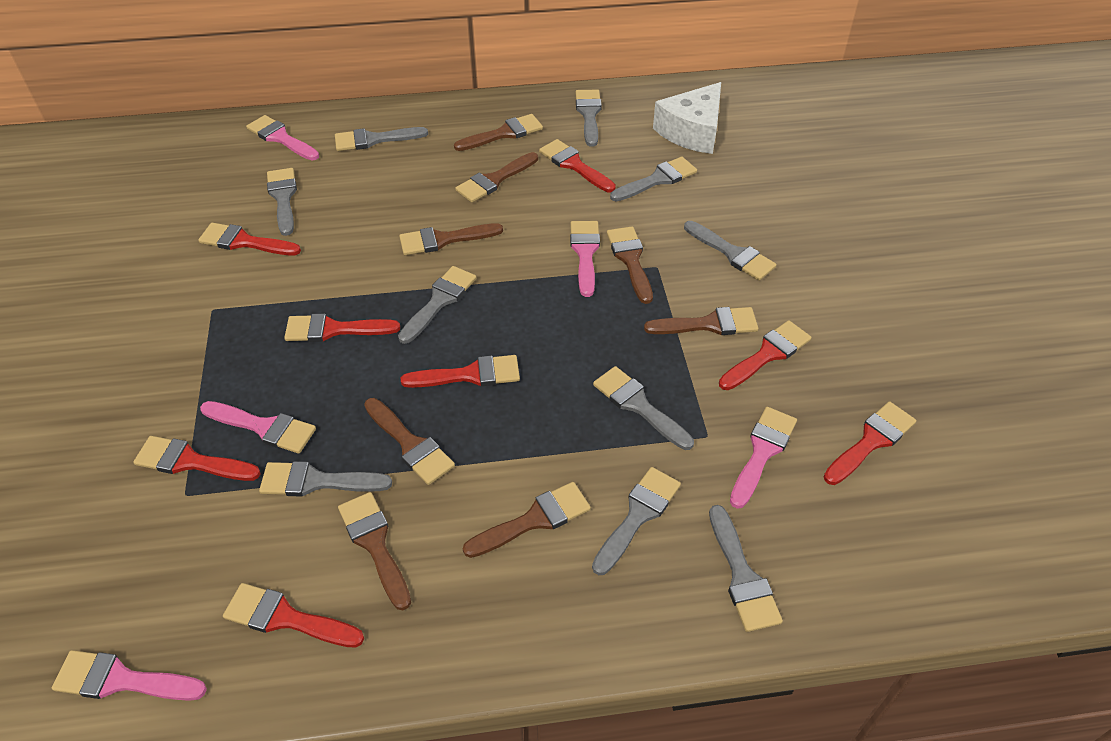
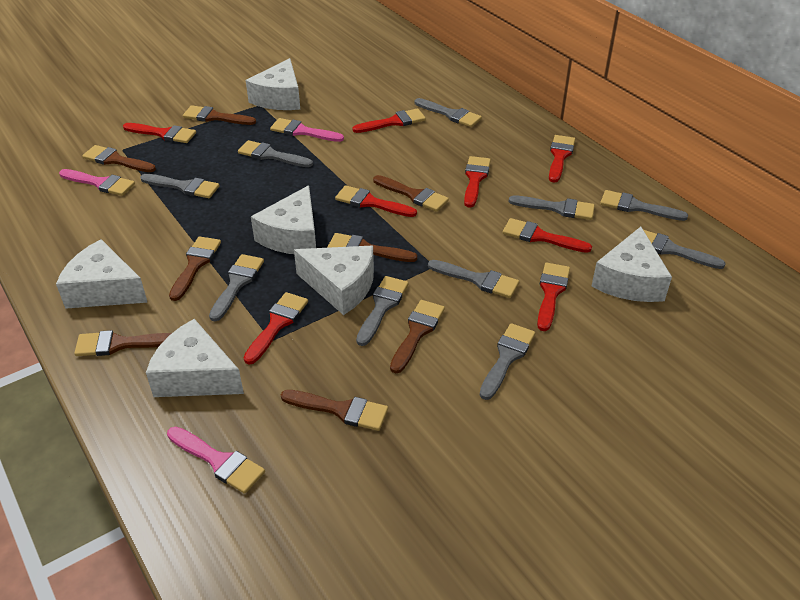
pink brush: 5 -> 3
white cheese: 1 -> 6

